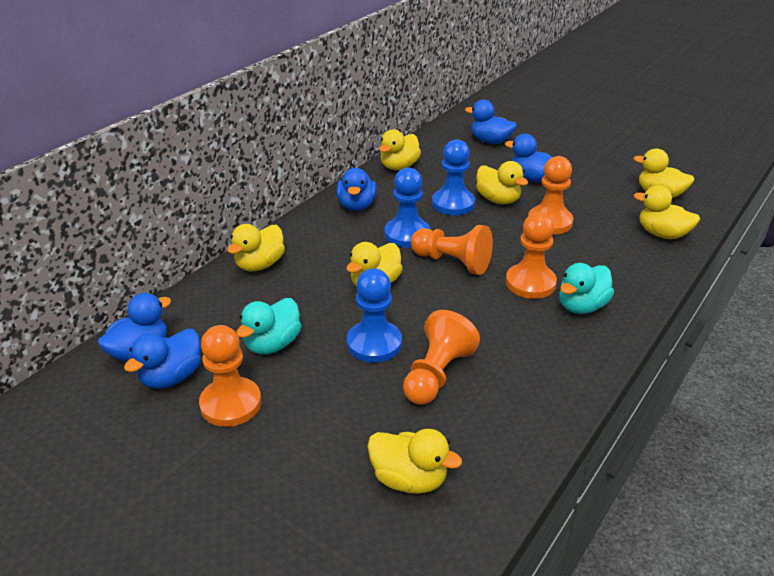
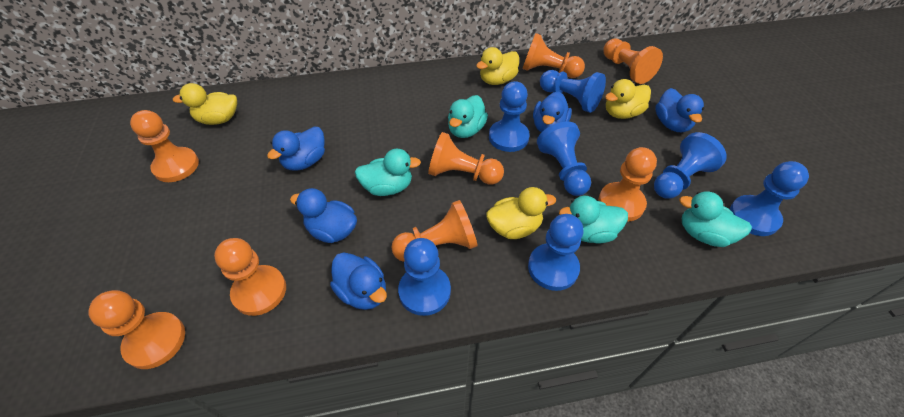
blue pawn: 3 -> 7
orange pawn: 5 -> 8
turquoise duck: 2 -> 4
yellow duck: 7 -> 4

